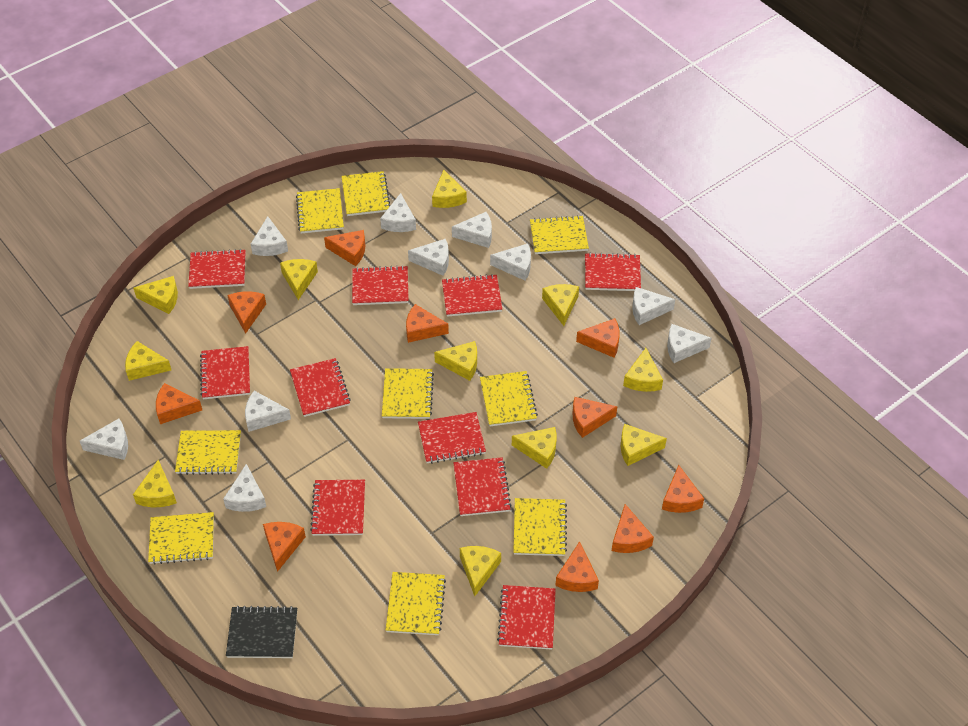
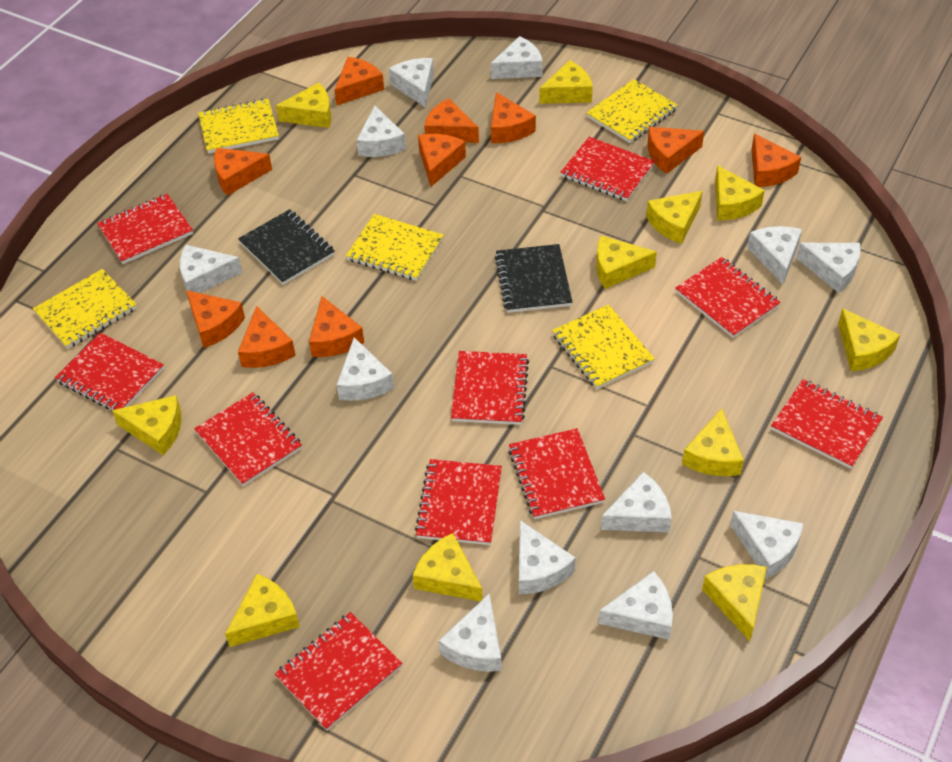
black notebook: 1 -> 2
white cheese: 10 -> 12
yellow notebook: 9 -> 5

